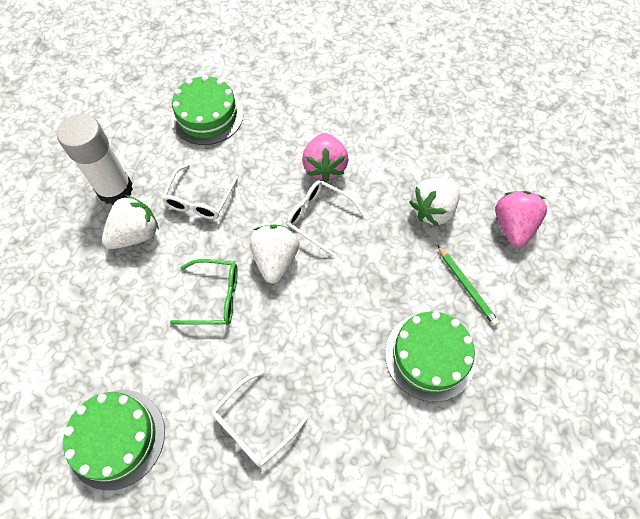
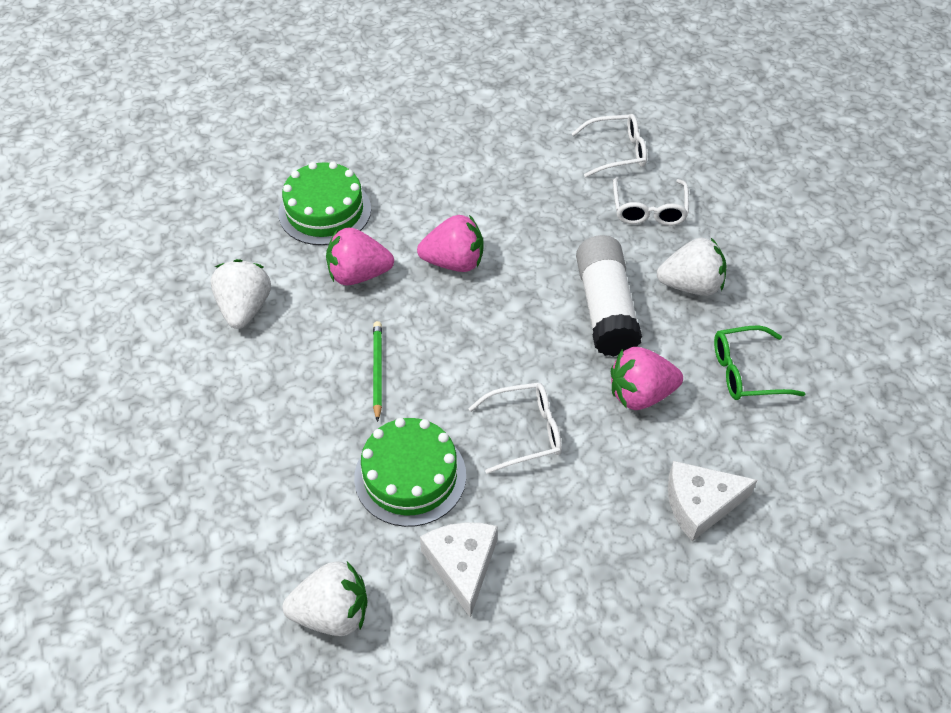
green cake: 3 -> 2
pink strawberry: 2 -> 3
white cheese: 0 -> 2

